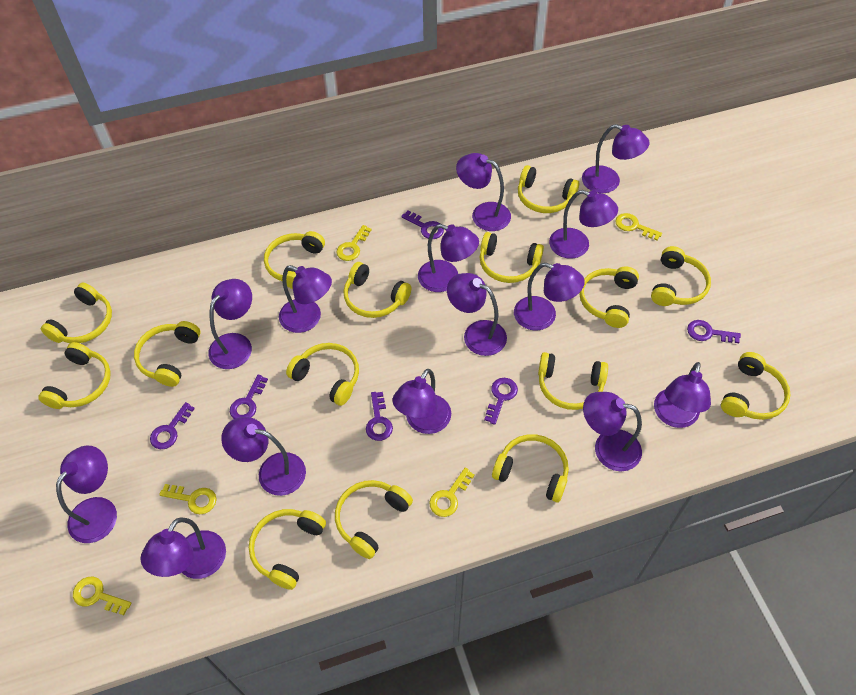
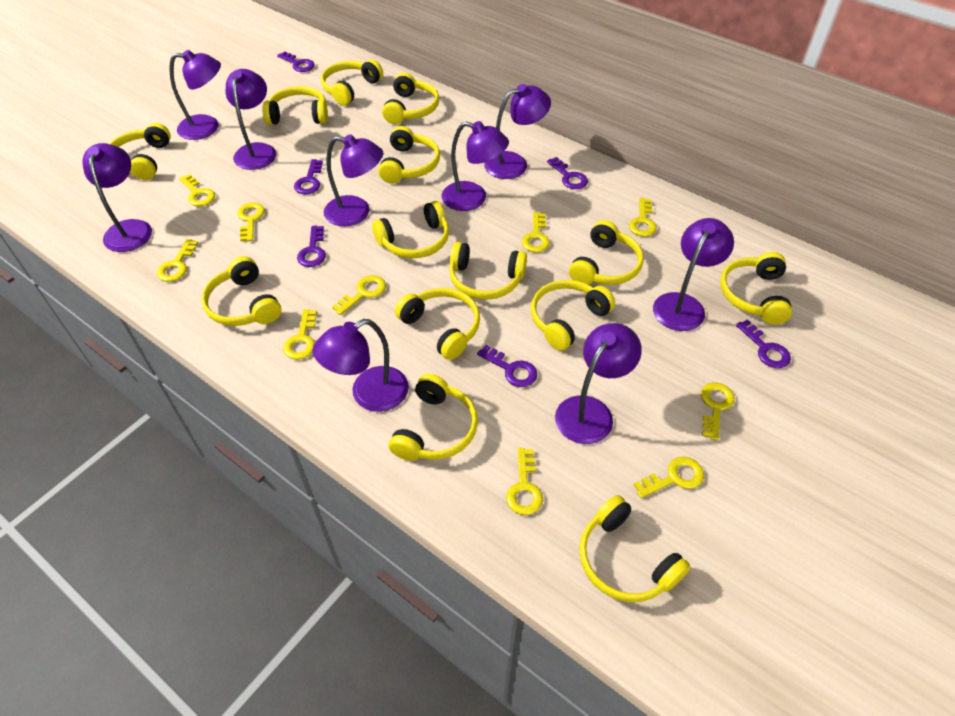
purple lamp: 14 -> 9
yellow headphones: 15 -> 14
yellow key: 5 -> 10

